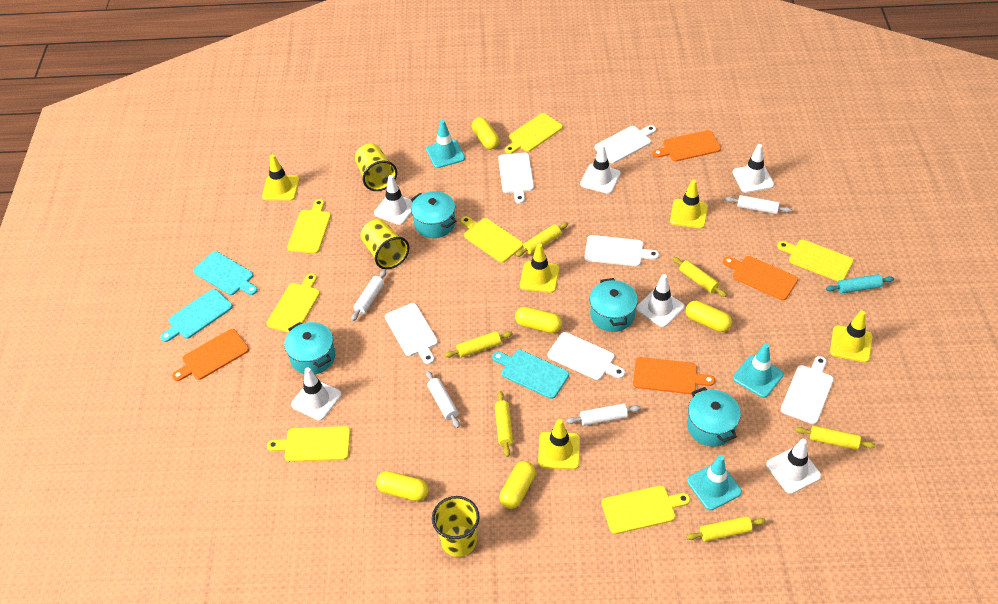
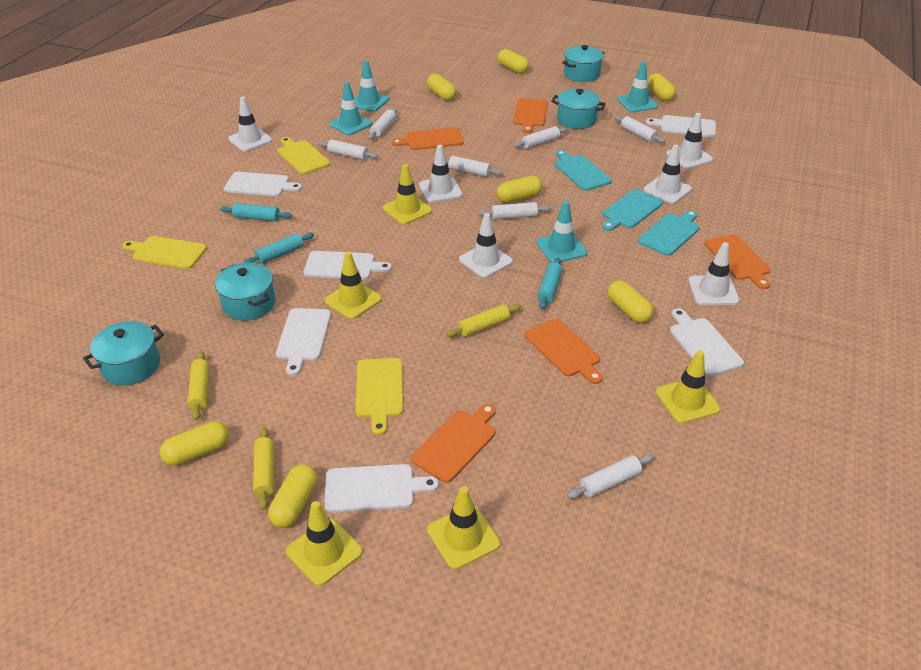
orange cutting board: 4 -> 5
turquoise rolling pin: 1 -> 3
turquoise traffic cone: 3 -> 4
white rolling pin: 4 -> 7
yellow capsule: 5 -> 7
yellow cup: 3 -> 0
yellow cutting board: 7 -> 3
yellow rolling pin: 6 -> 3

